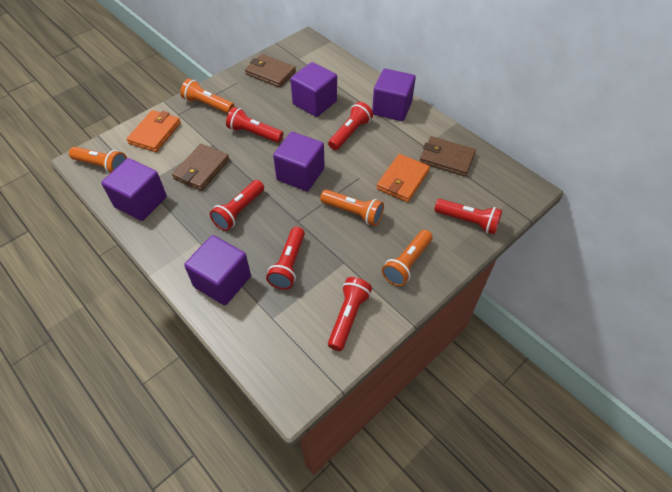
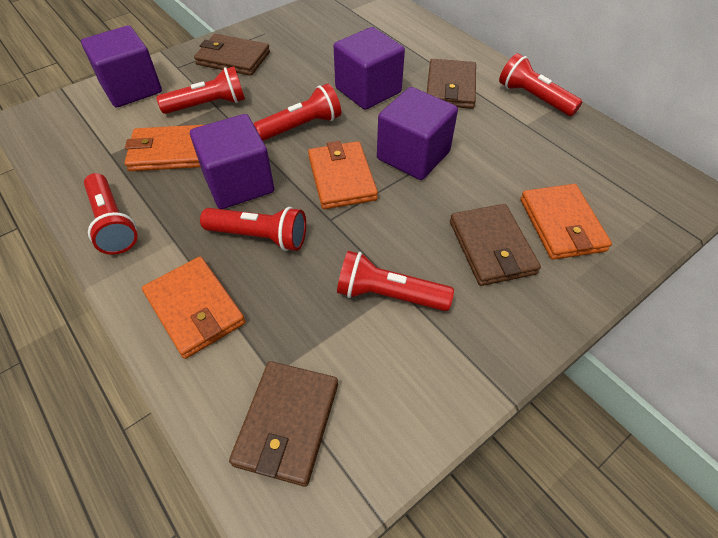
brown wallet: 3 -> 4
orange flashlight: 4 -> 0
orange wallet: 2 -> 4
purple cube: 5 -> 4

